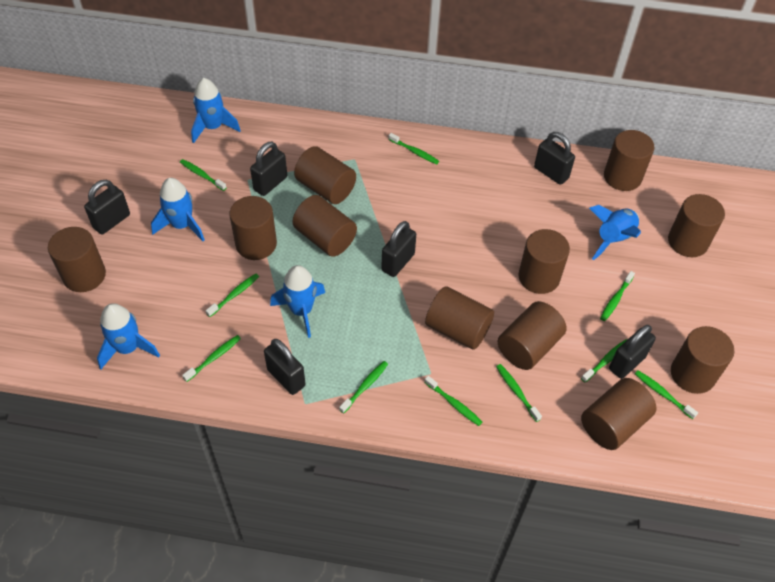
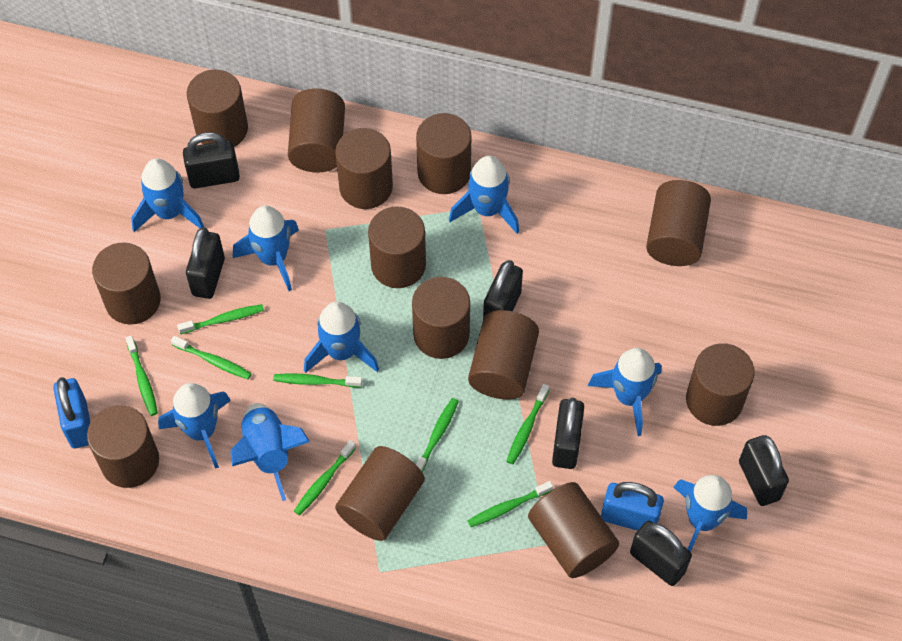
blue padlock: 0 -> 2
blue rocket: 5 -> 8
brown cylinder: 11 -> 13
green toothbrush: 10 -> 8

